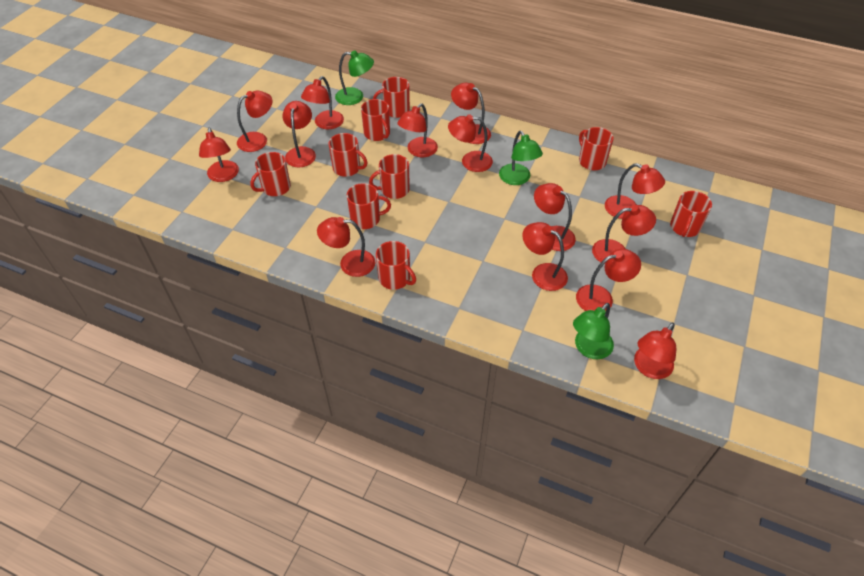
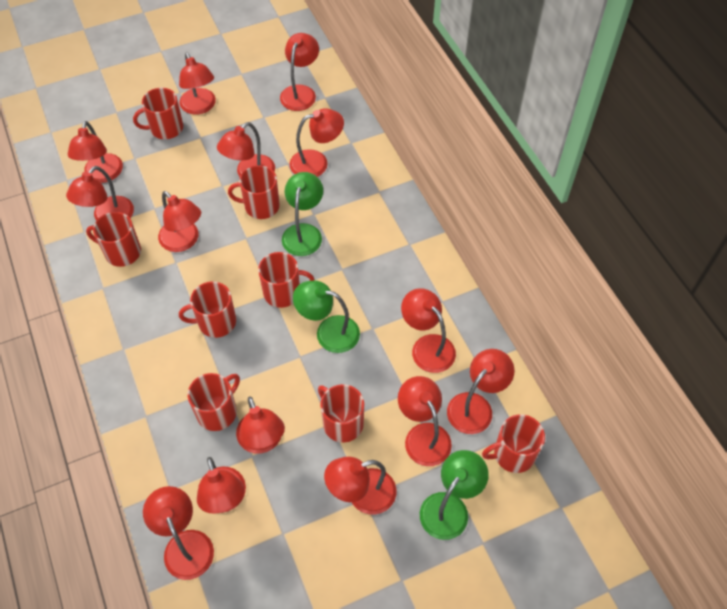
red mug: 9 -> 8

